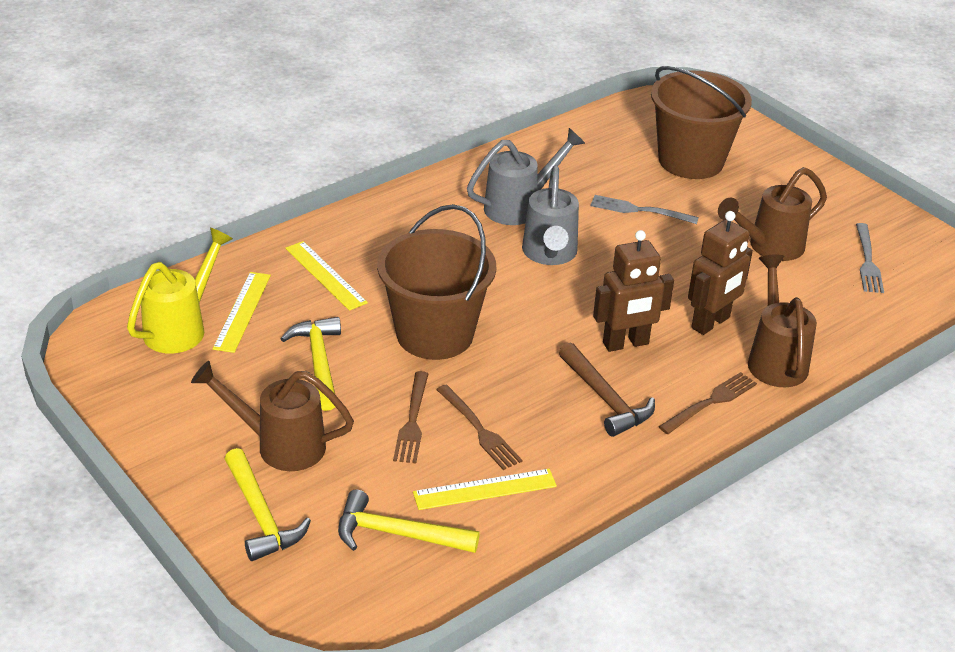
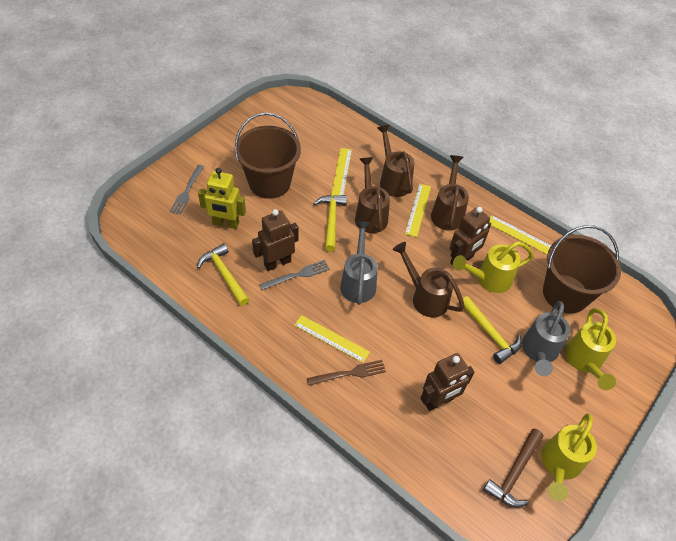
brown fork: 3 -> 1
brown robot: 2 -> 3
brown watering can: 3 -> 4
yellow robot: 0 -> 1
yellow ruler: 3 -> 4
yellow watering can: 1 -> 3

